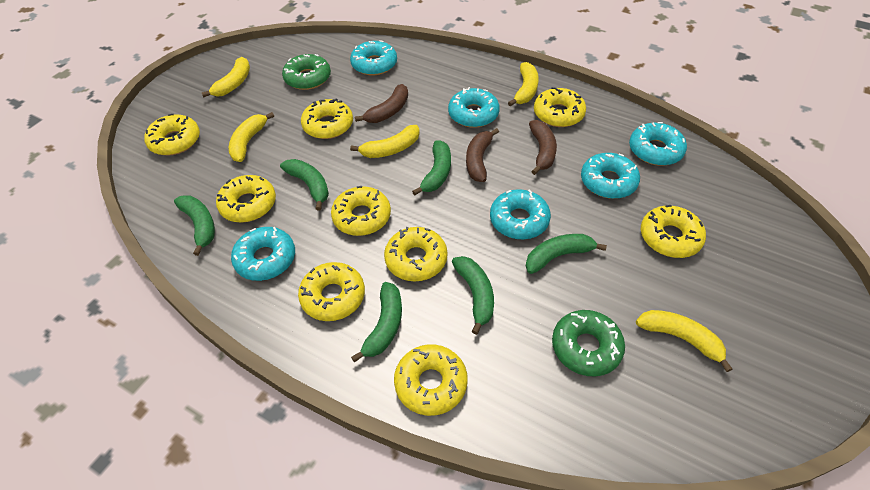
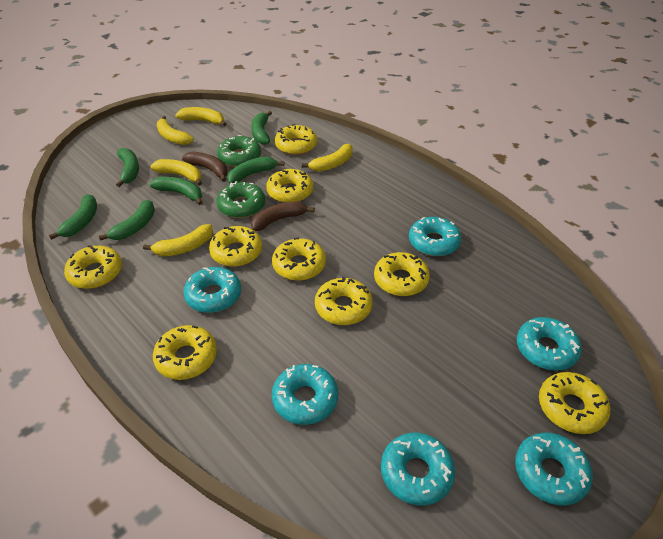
brown banana: 3 -> 2

